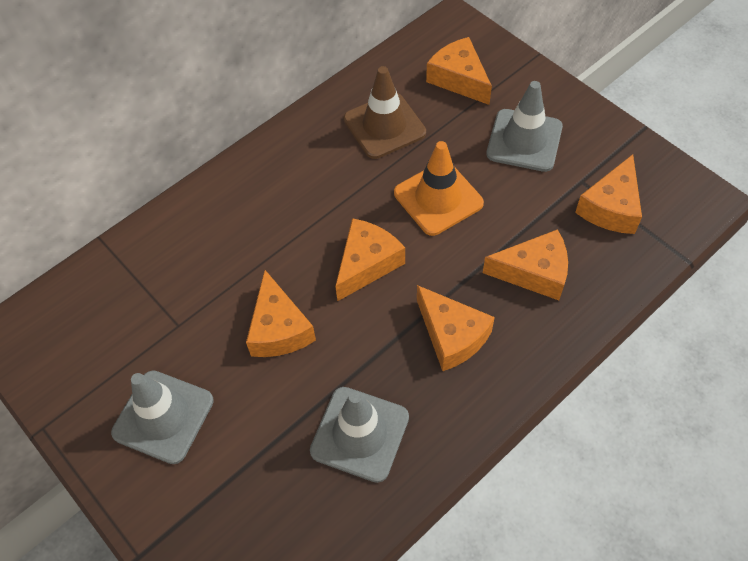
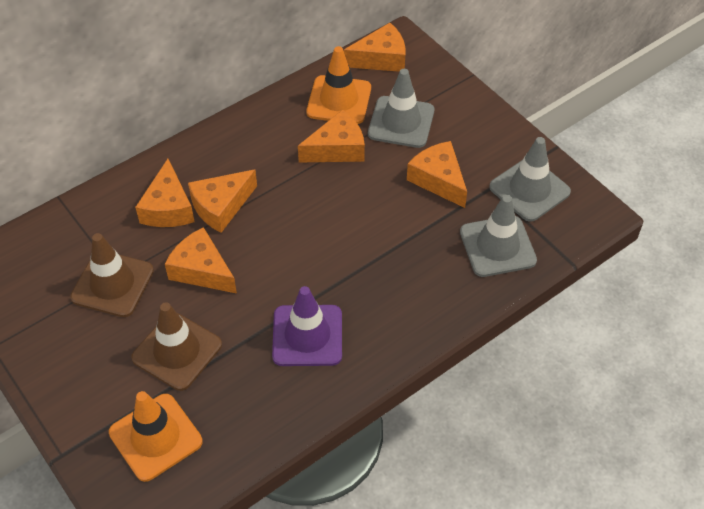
brown traffic cone: 1 -> 2
orange traffic cone: 1 -> 2
purple traffic cone: 0 -> 1

